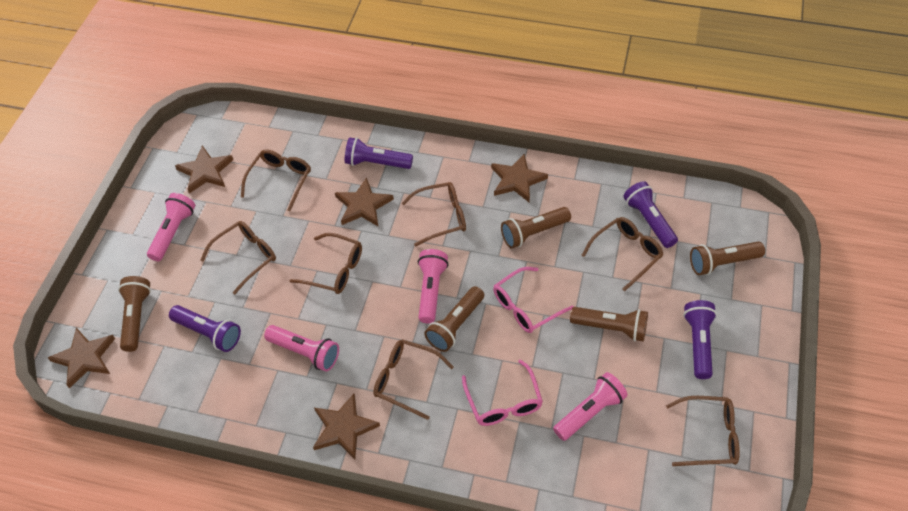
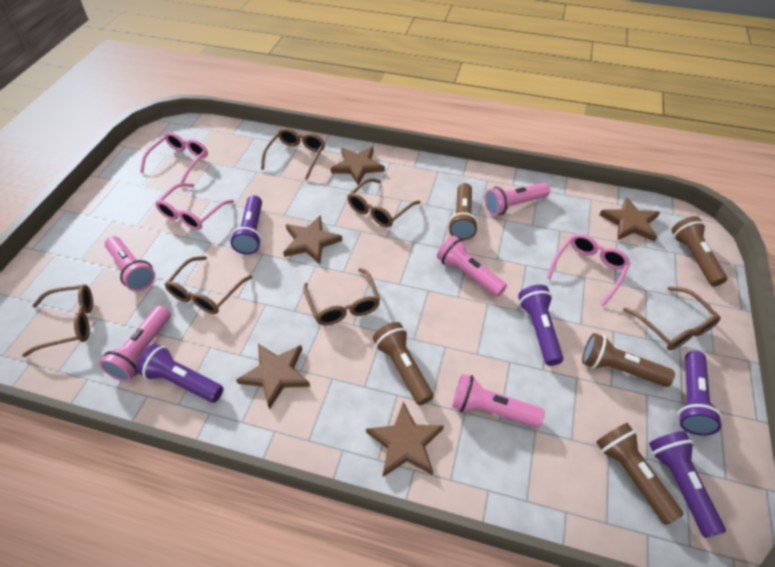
brown glasses: 7 -> 6
pink flashlight: 4 -> 5
pink glasses: 2 -> 3
purple flashlight: 4 -> 5

